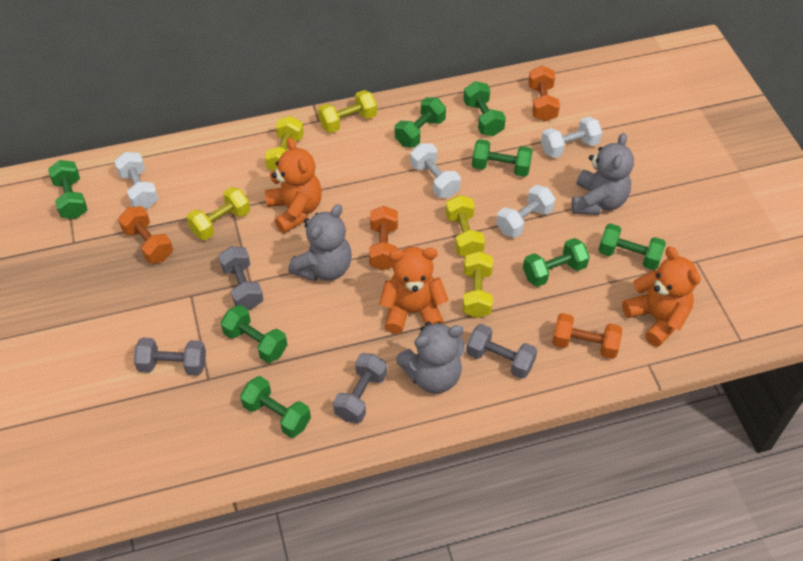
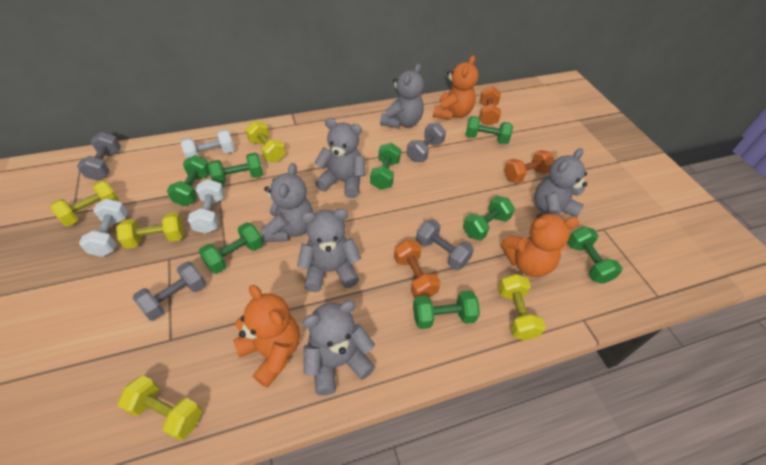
grey teddy bear: 3 -> 6
orange dumbbell: 4 -> 3
white dumbbell: 4 -> 3

